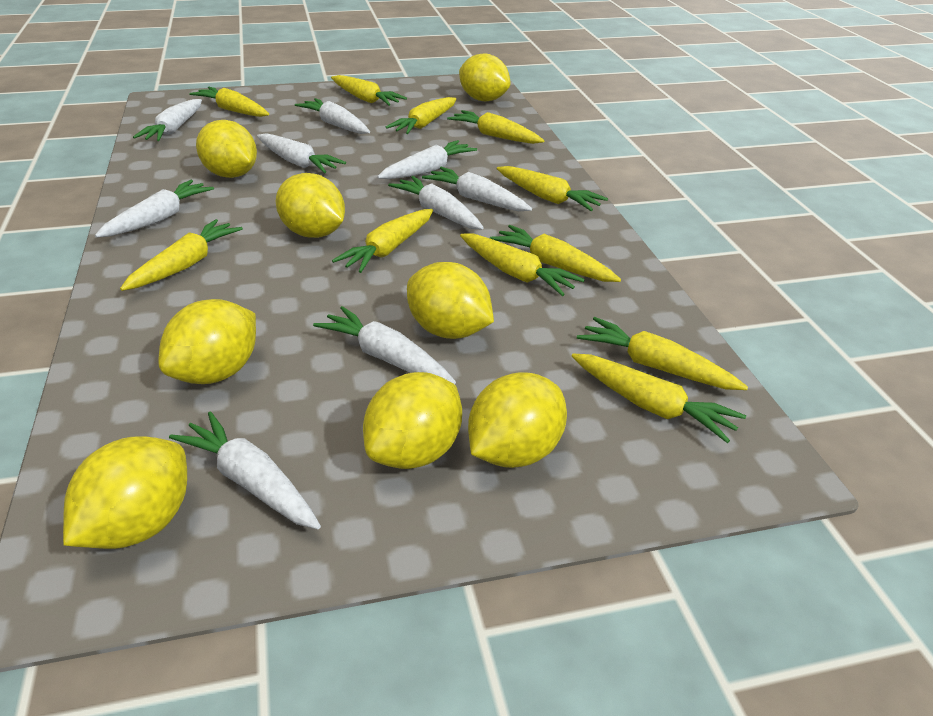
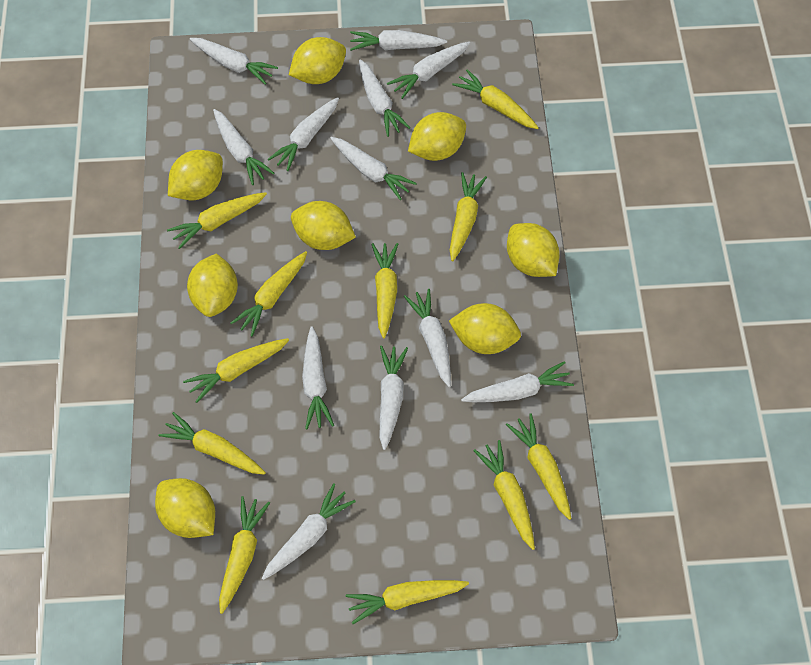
white carrot: 9 -> 12

